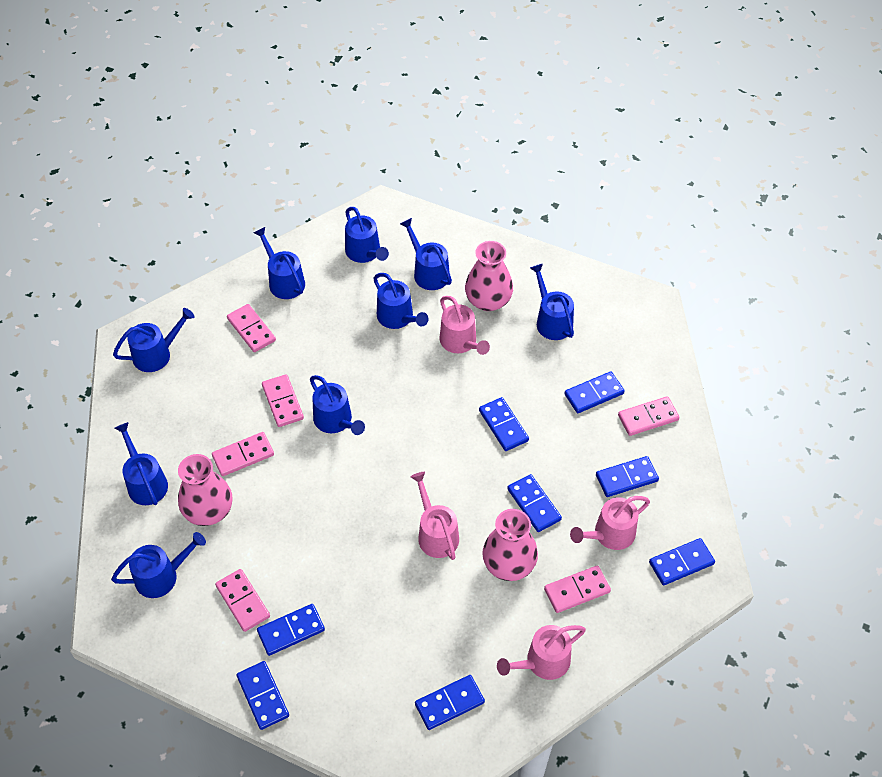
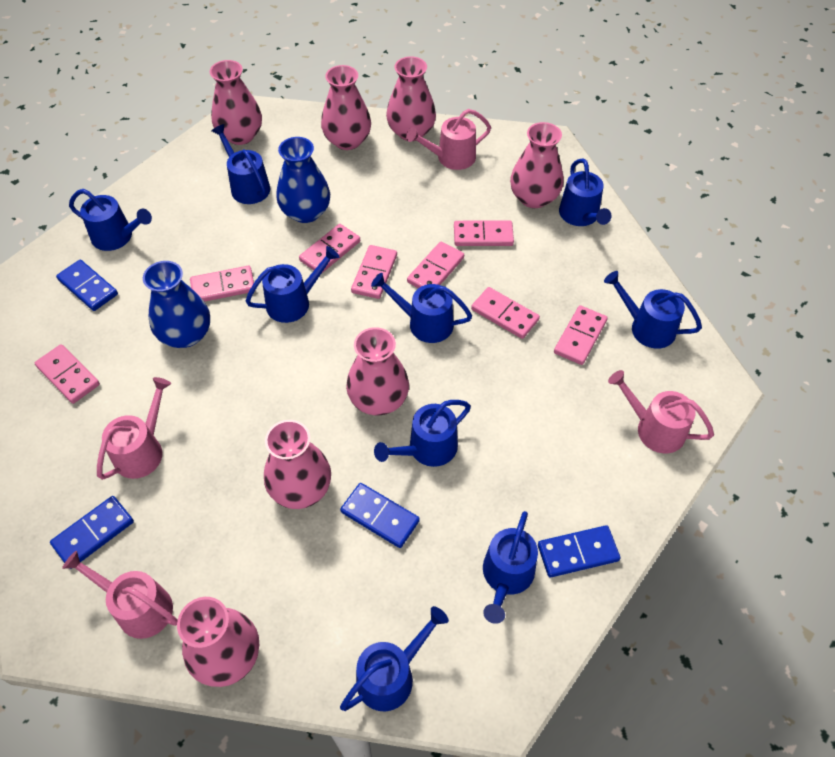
blue domino: 8 -> 4
blue vase: 0 -> 2
pink domino: 6 -> 8
pink vase: 3 -> 7

